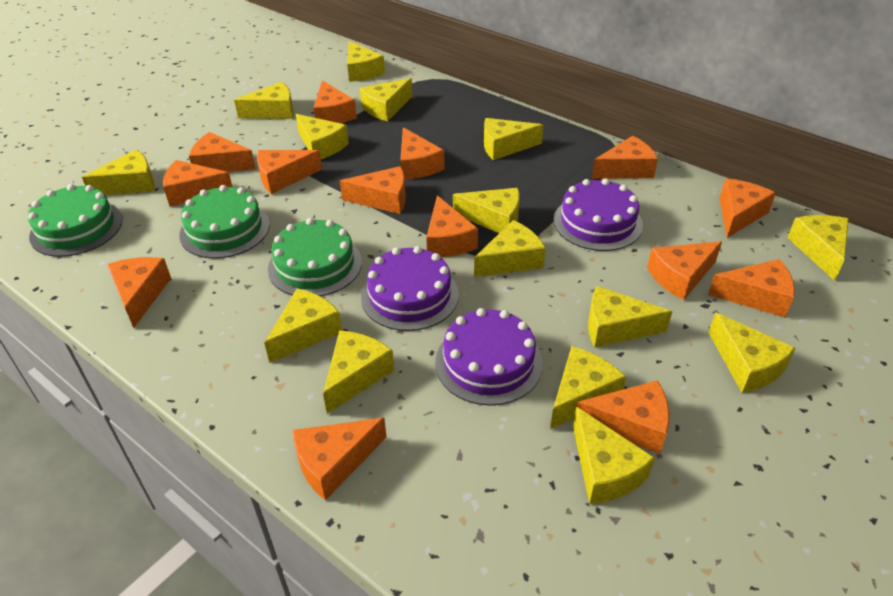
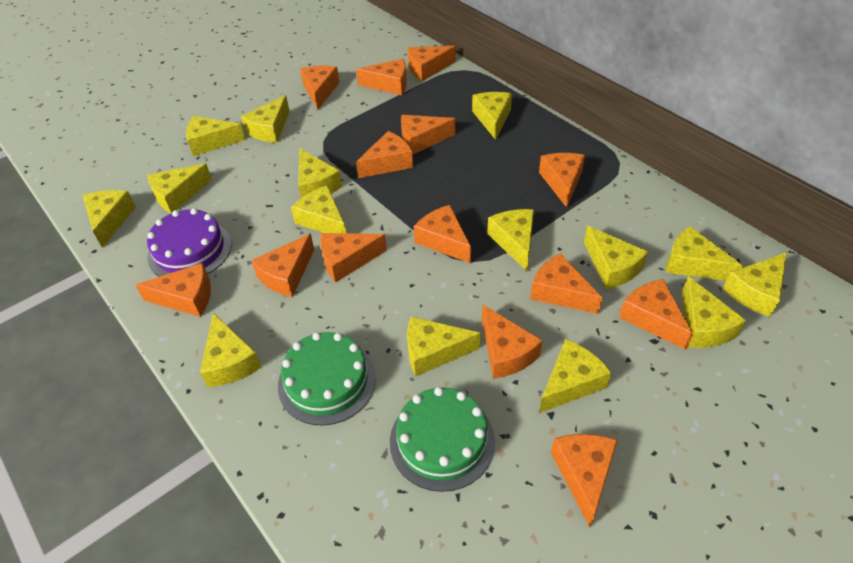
green cake: 3 -> 2
purple cake: 3 -> 1

